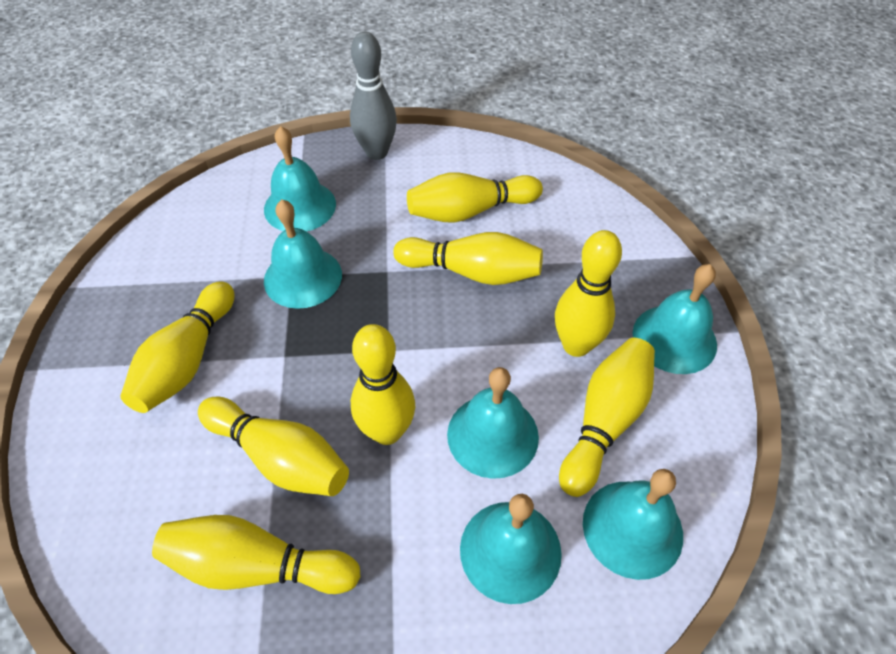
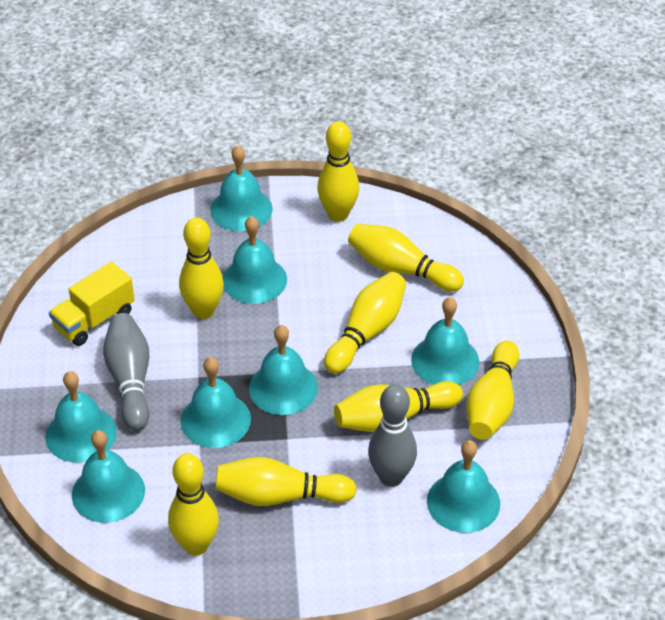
grey bowling pin: 1 -> 2
turquoise bell: 6 -> 8
yellow truck: 0 -> 1

